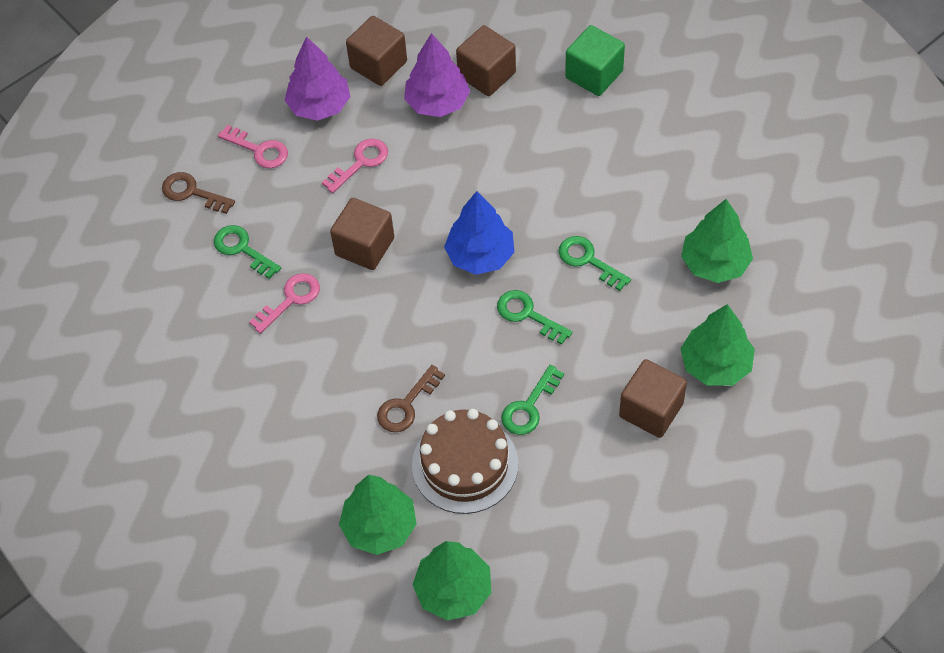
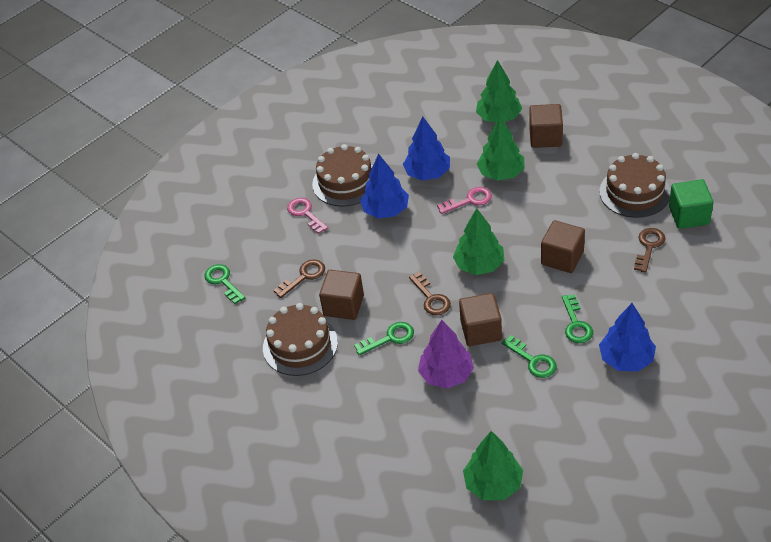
blue tree: 1 -> 3
brown cake: 1 -> 3
brown key: 2 -> 3
pink key: 3 -> 2
purple tree: 2 -> 1

